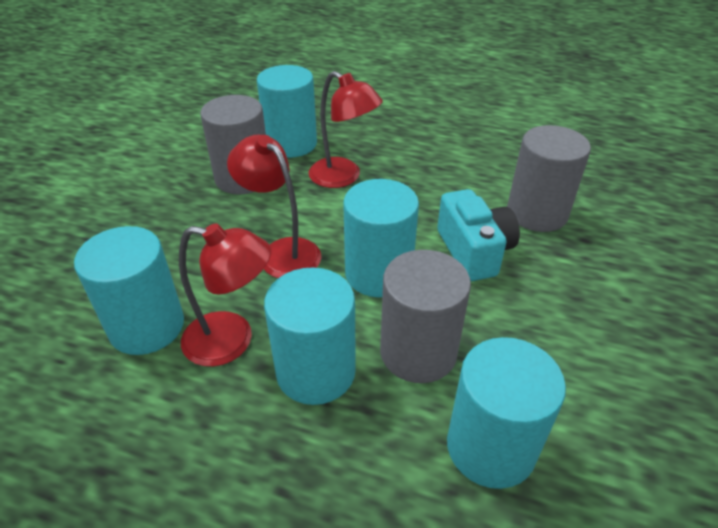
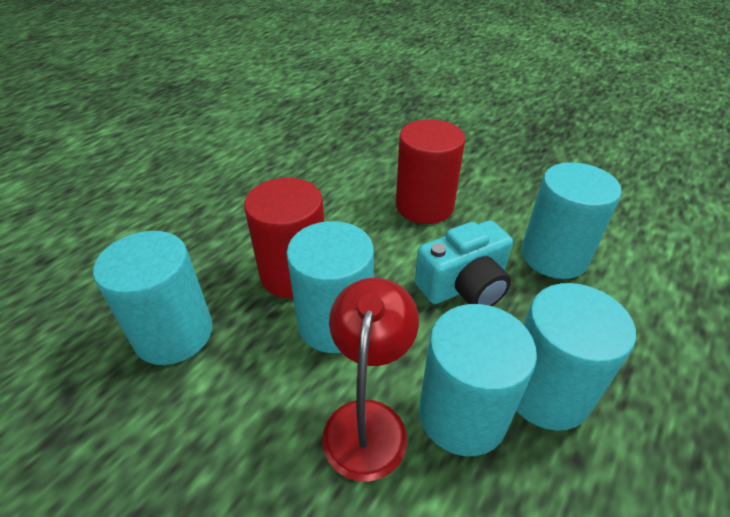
grey cylinder: 3 -> 0
red cylinder: 0 -> 2
red lamp: 3 -> 1

